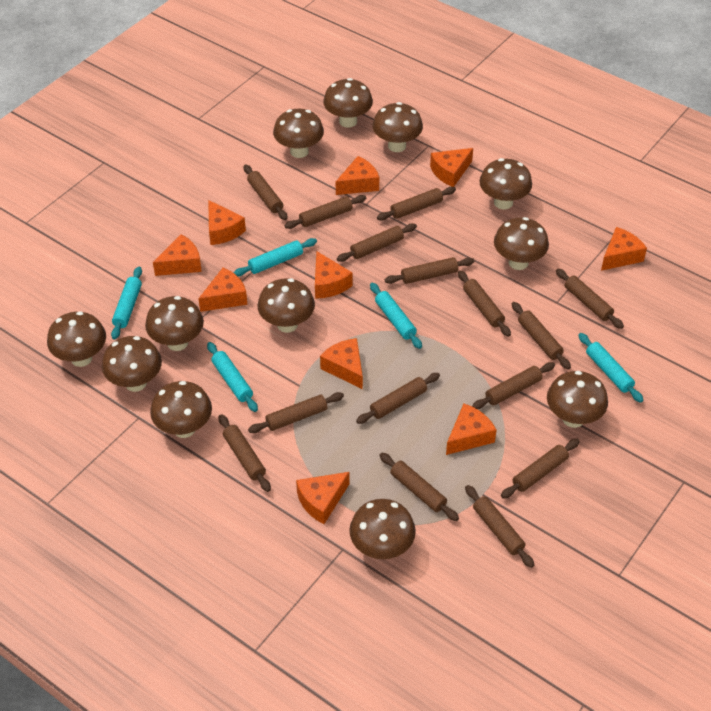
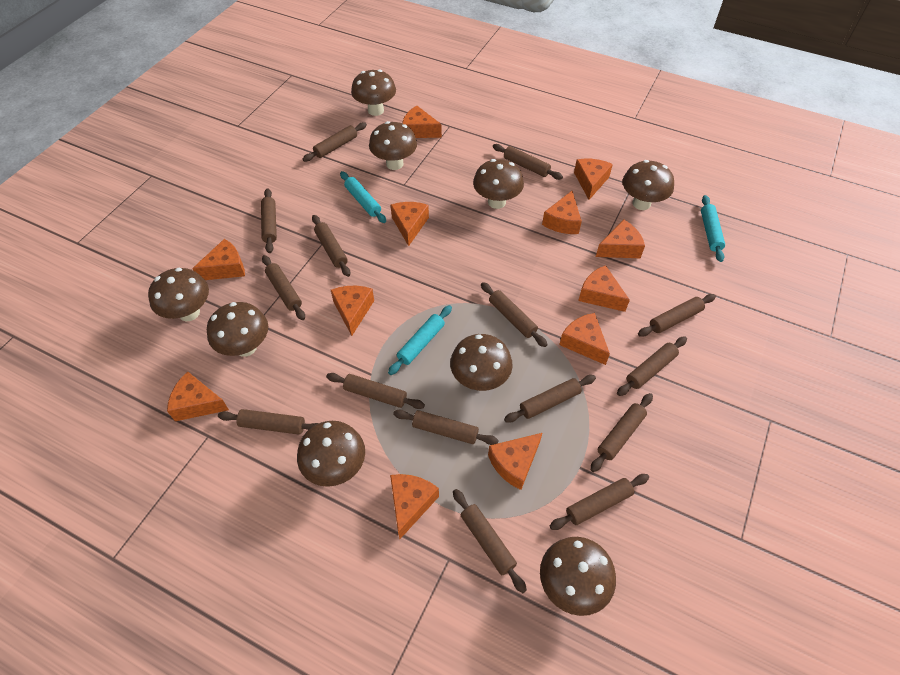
brown mushroom: 12 -> 9
orange cheese: 10 -> 12
turquoise rolling pin: 5 -> 3

